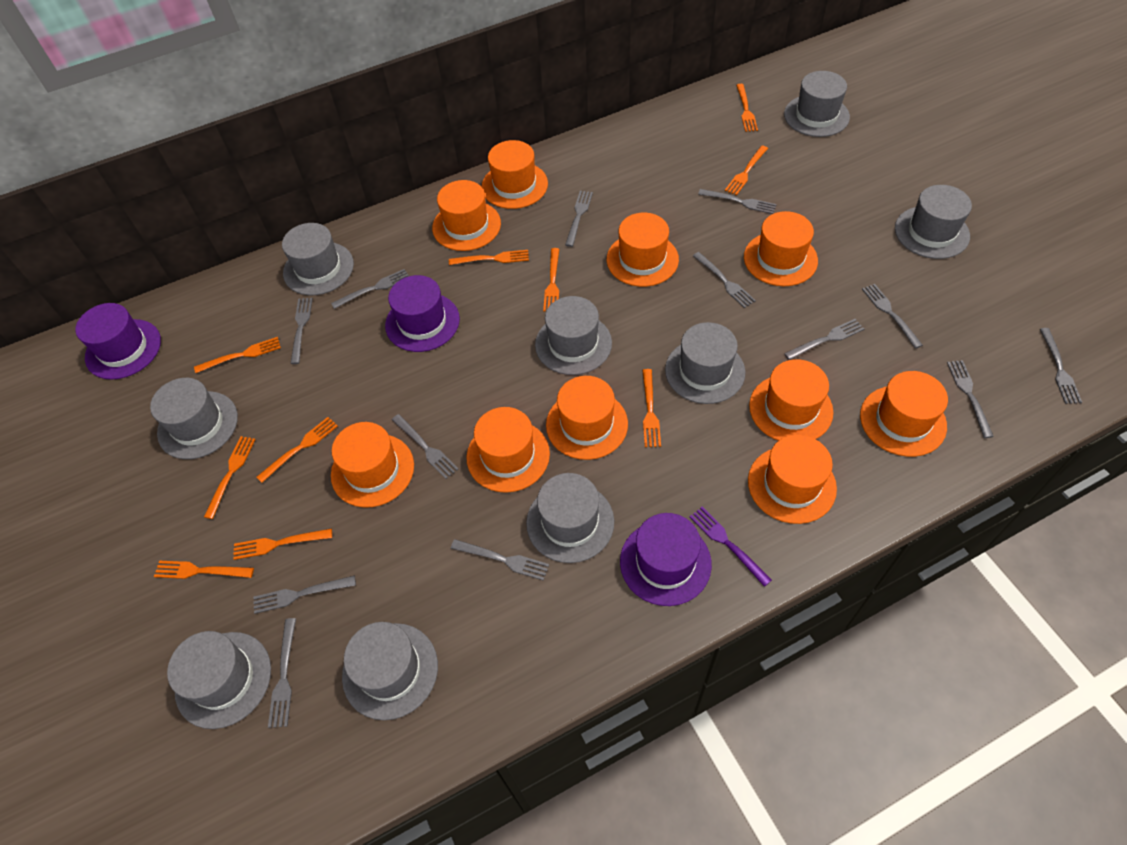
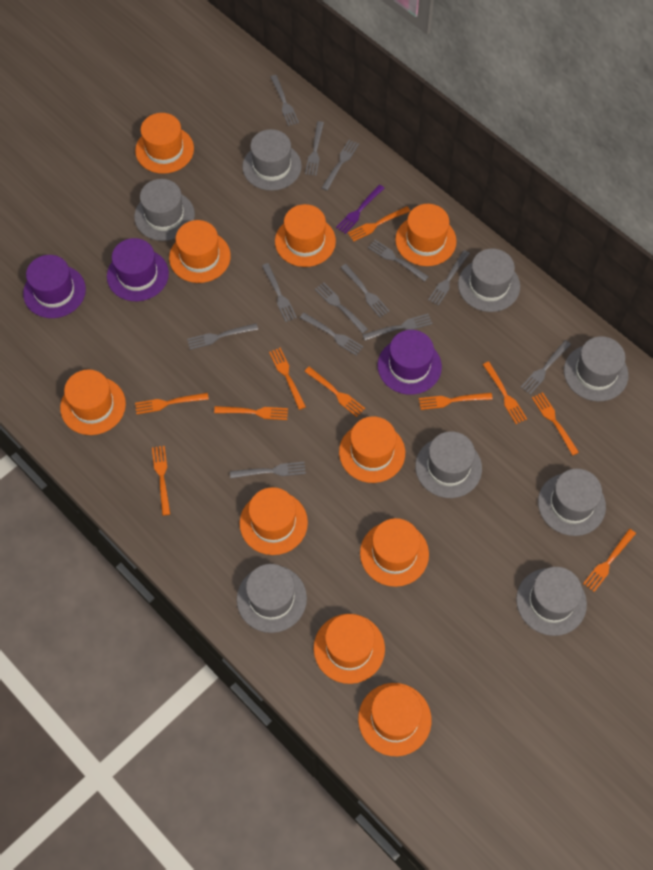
grey hat: 9 -> 8

